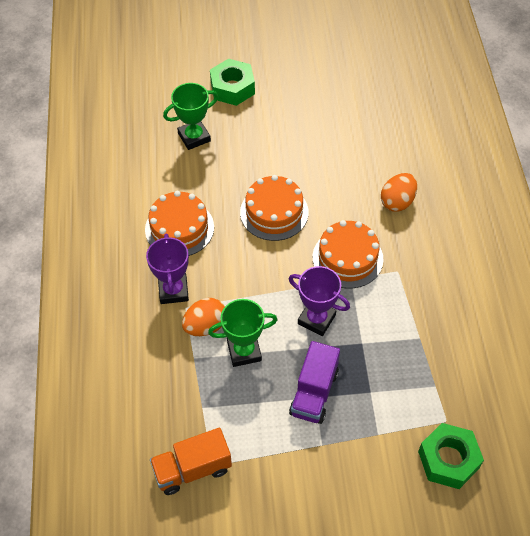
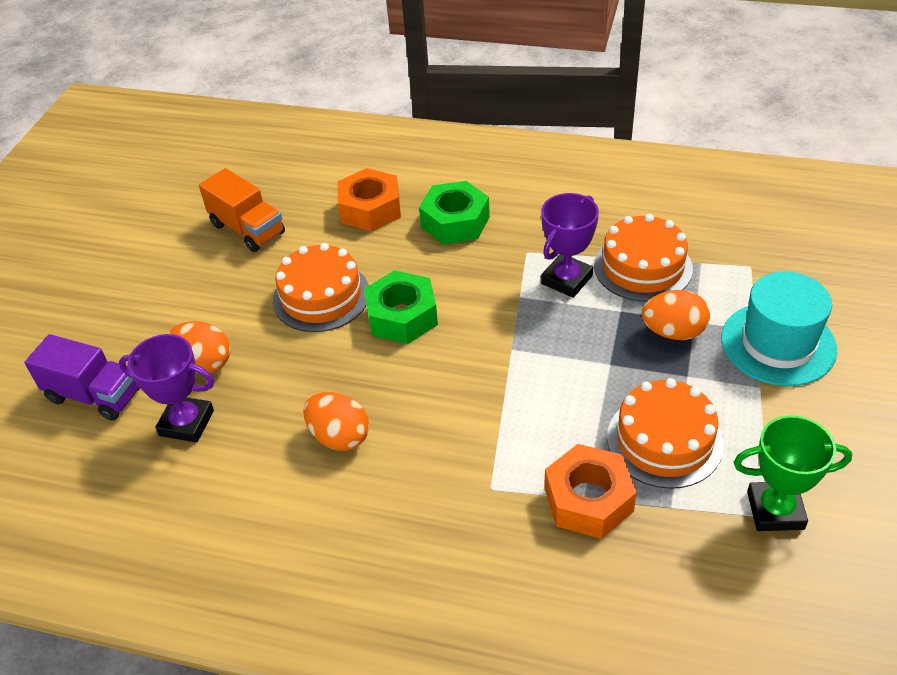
green trophy: 2 -> 1
orange egg: 2 -> 3
orange nut: 0 -> 2
turquoise hat: 0 -> 1

